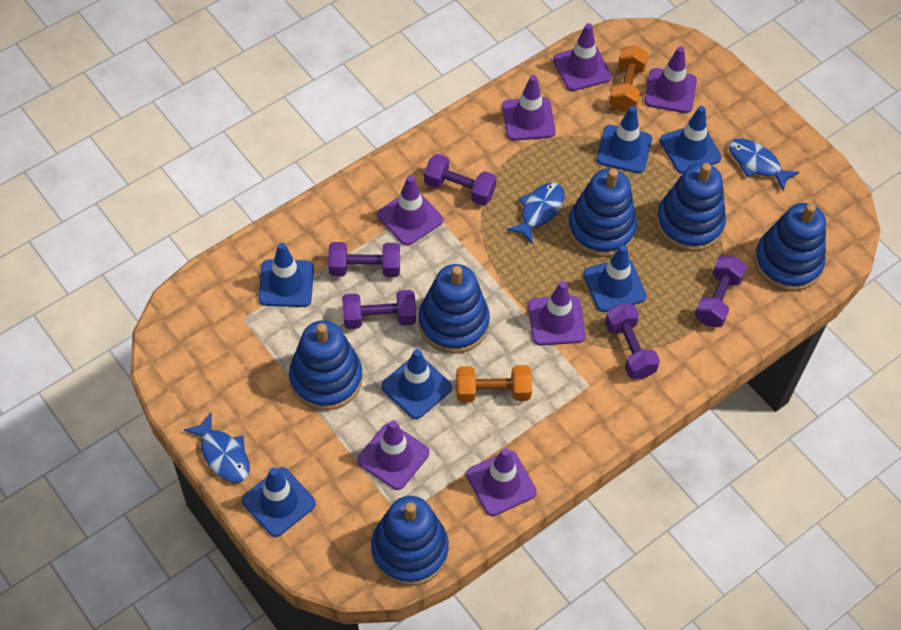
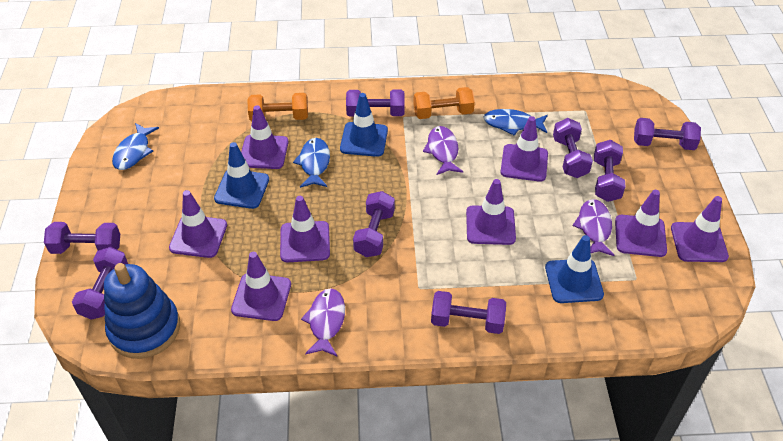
blue stacking toy: 6 -> 1
blue traffic cone: 6 -> 3
purple dumbbell: 5 -> 8
purple fish: 0 -> 3
purple traffic cone: 7 -> 8

